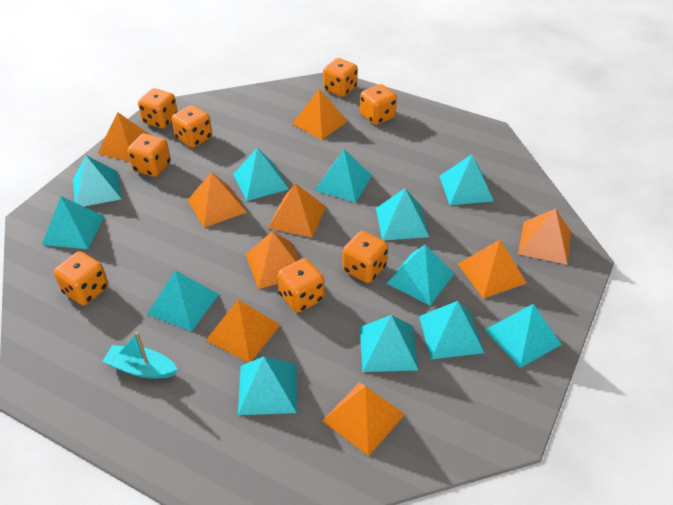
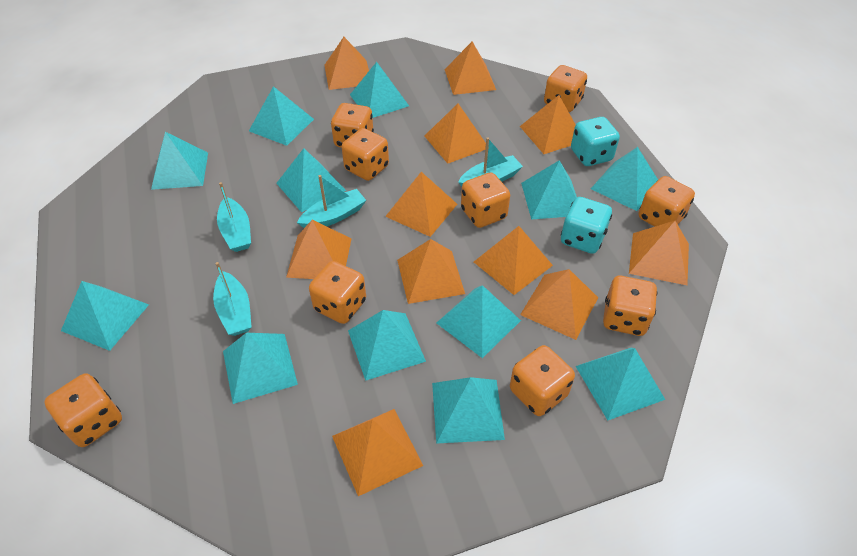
orange dice: 8 -> 9
orange pyramid: 9 -> 11
turquoise boat: 1 -> 4
turquoise dice: 0 -> 2

